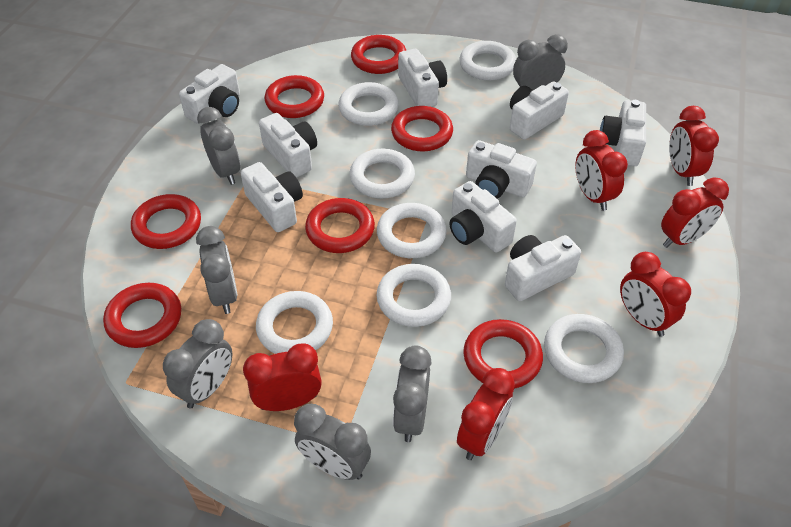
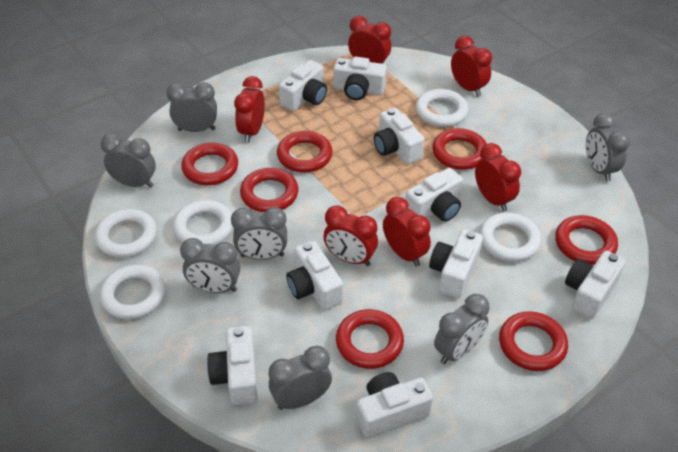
grey clock: 6 -> 7
white ring: 7 -> 5

